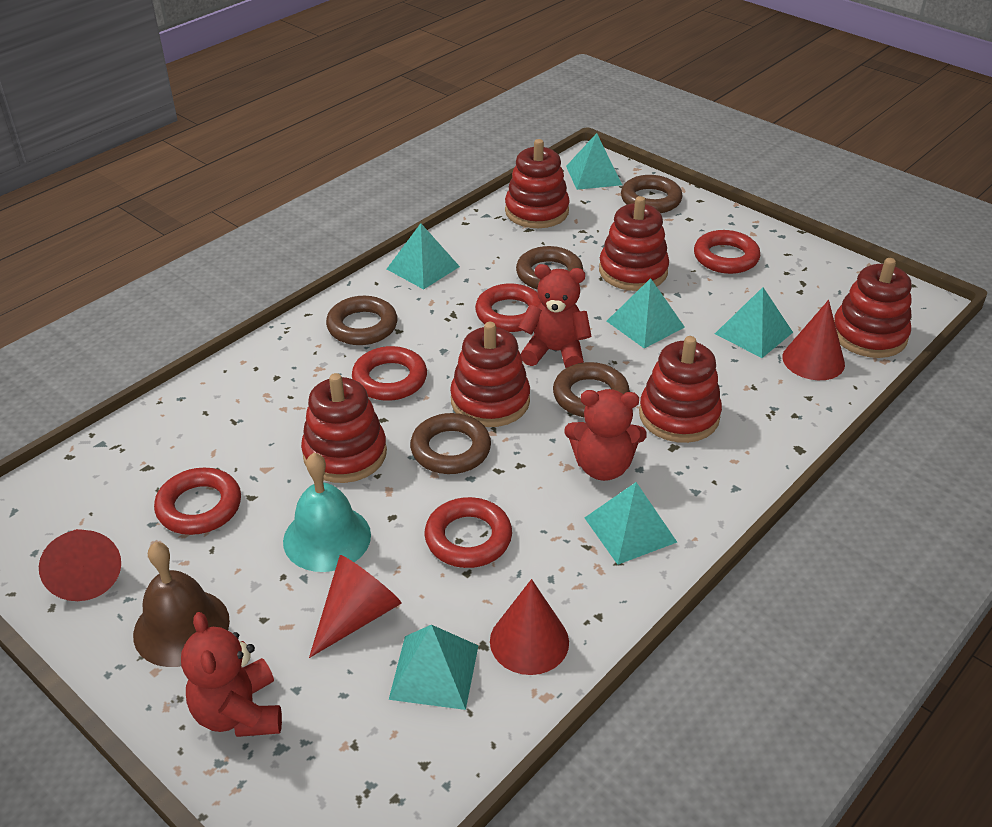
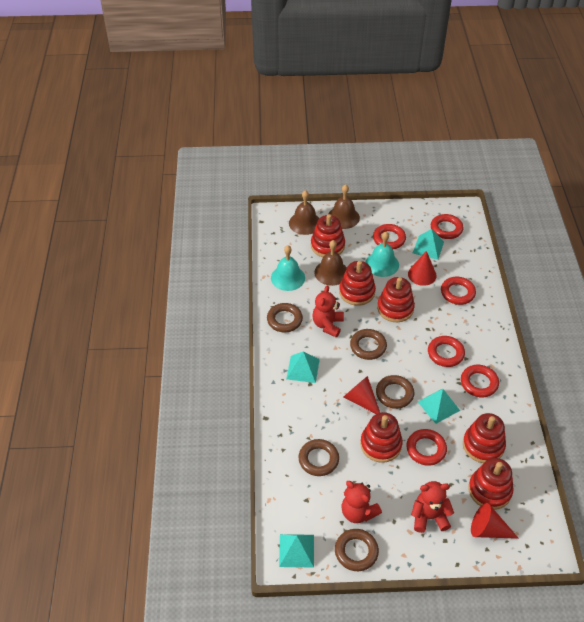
brown bell: 1 -> 3
red cone: 4 -> 3
red ring: 5 -> 6
turquoise bell: 1 -> 2
turquoise pyramid: 6 -> 4

